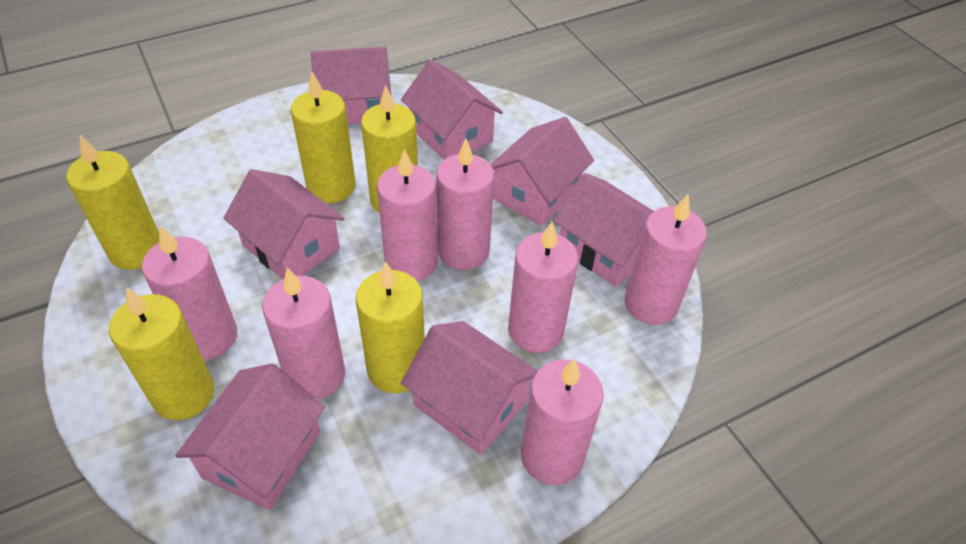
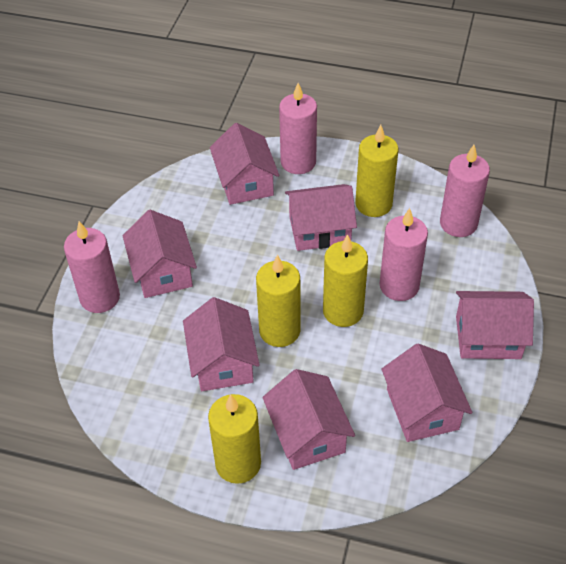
pink candle: 7 -> 4
yellow candle: 5 -> 4

